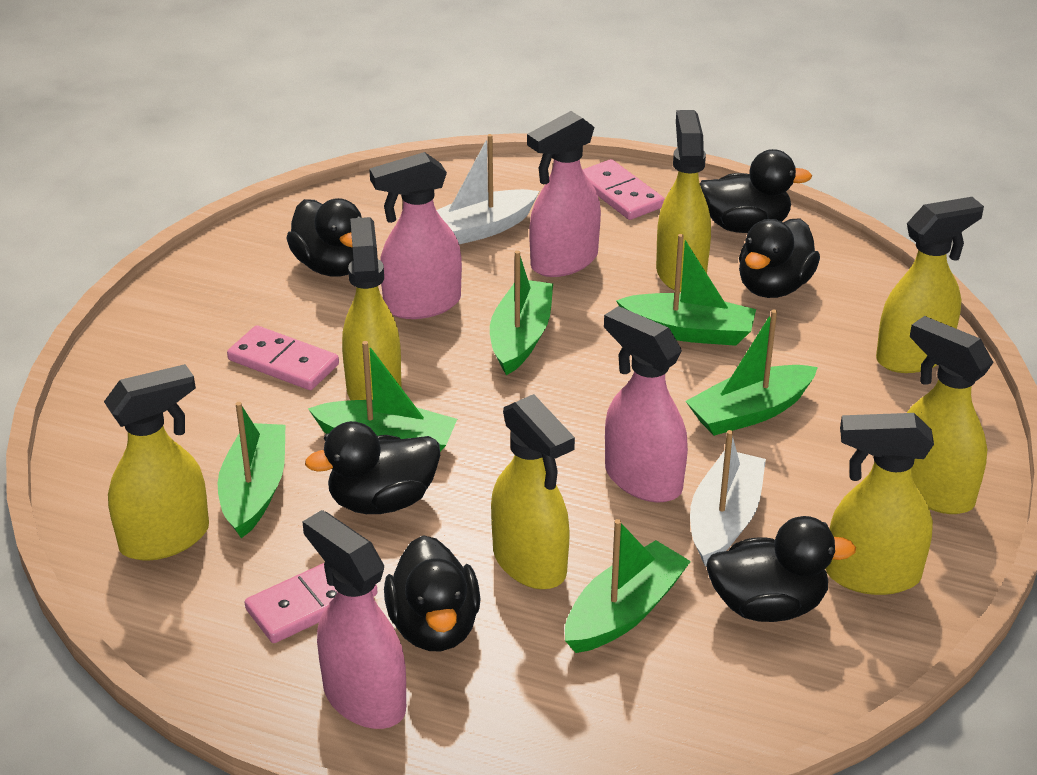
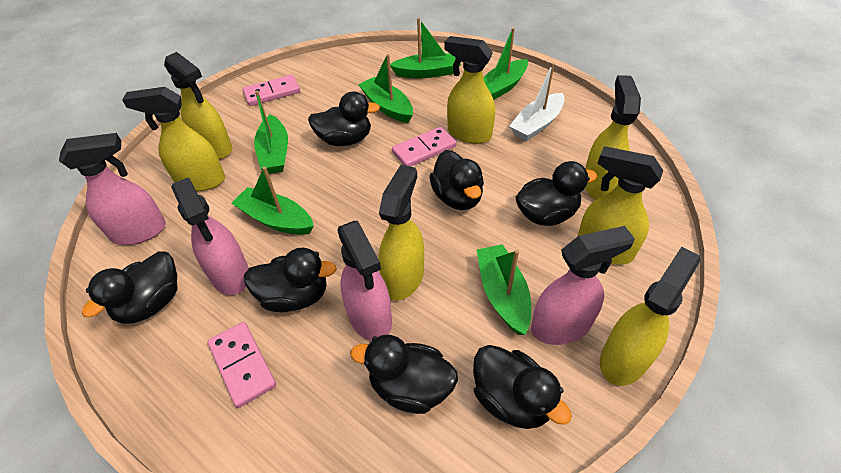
black duck: 6 -> 7
white boat: 2 -> 1

